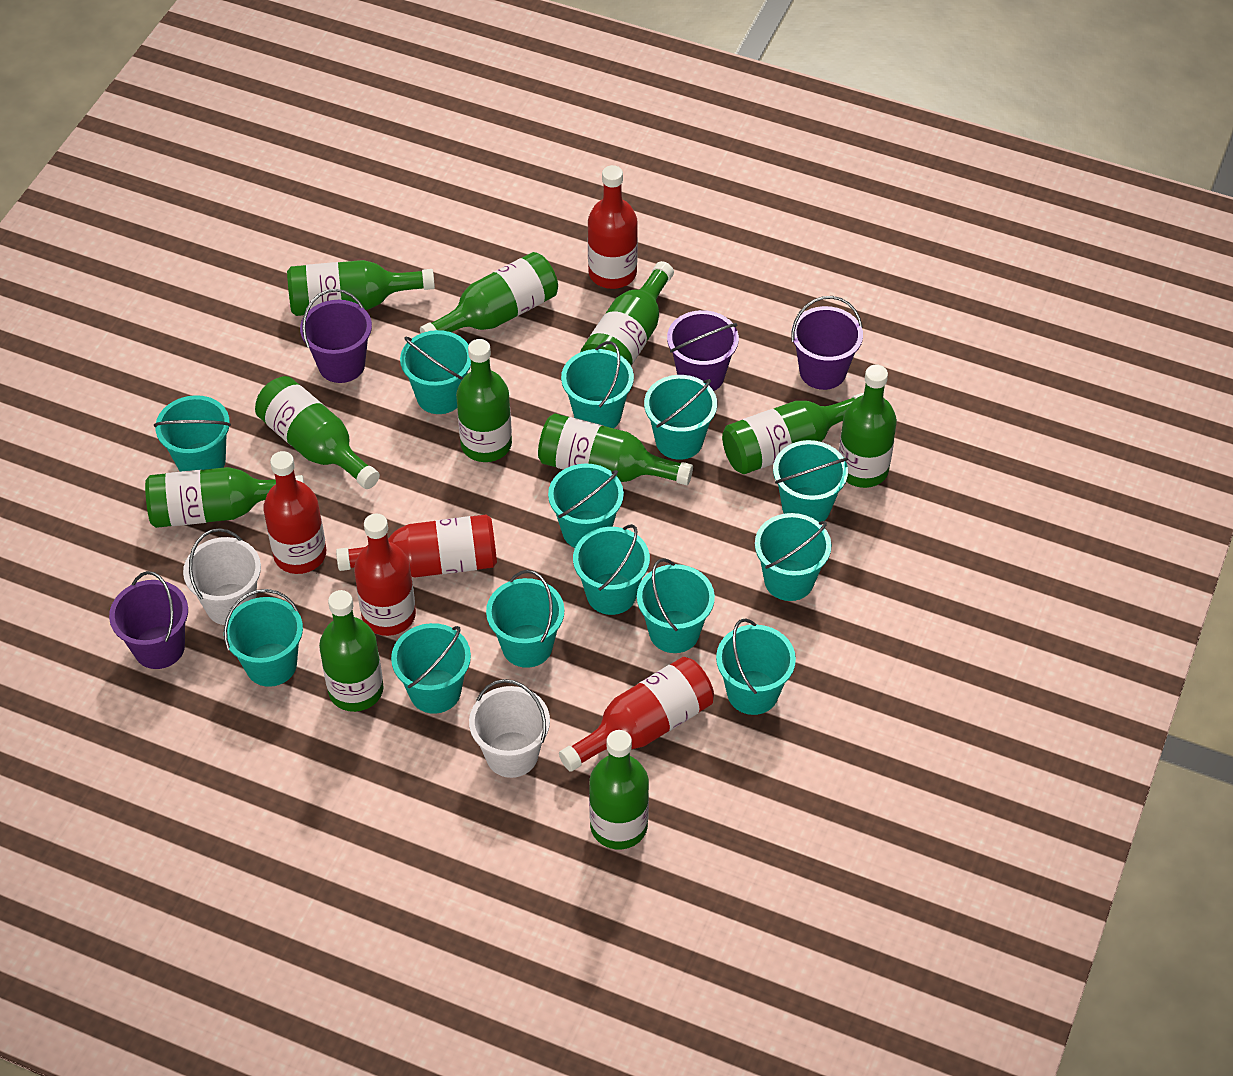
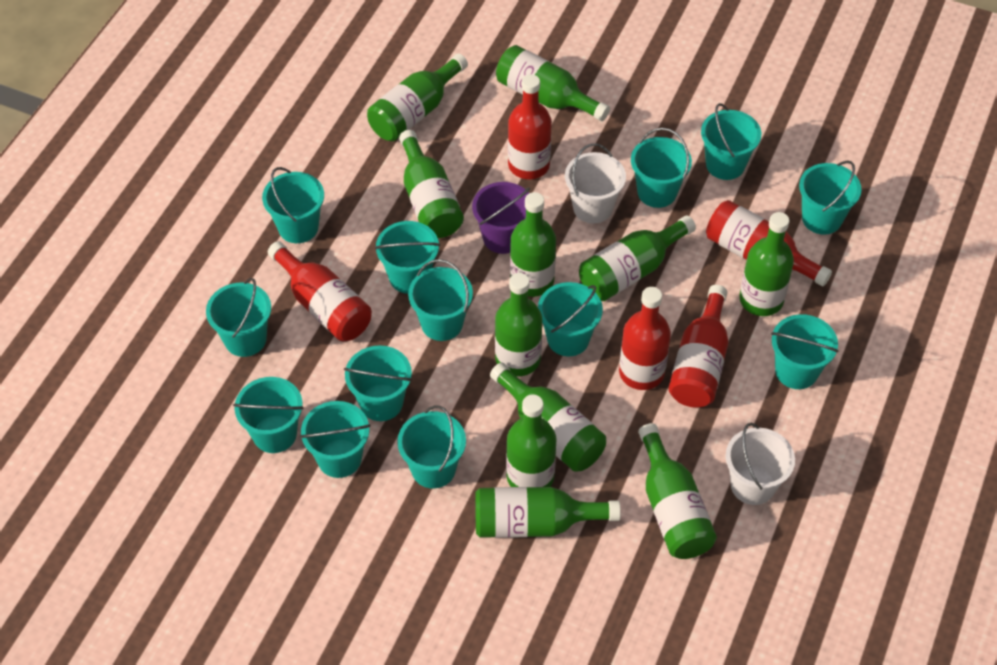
purple bucket: 4 -> 1

